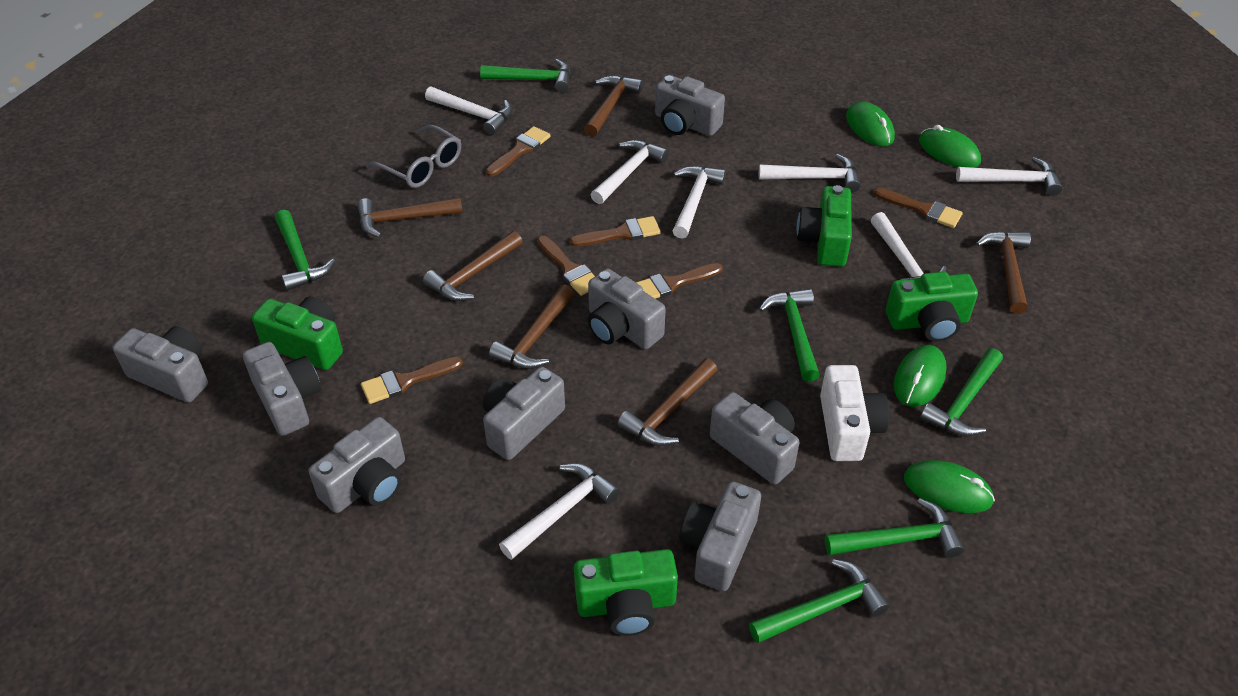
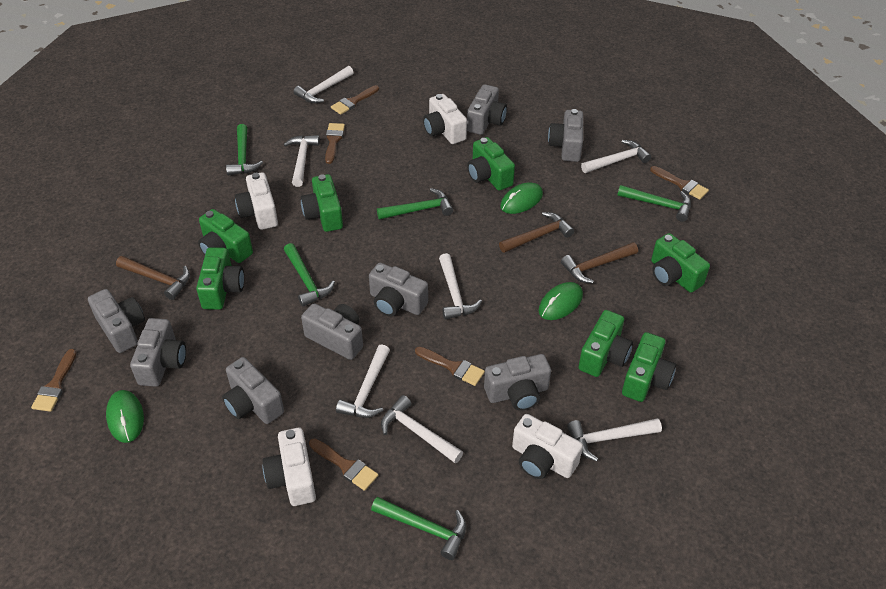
brown hammer: 6 -> 3
green camera: 4 -> 7
green hammer: 6 -> 5
green mouse: 4 -> 3
grey glasses: 1 -> 0
white camera: 1 -> 4

